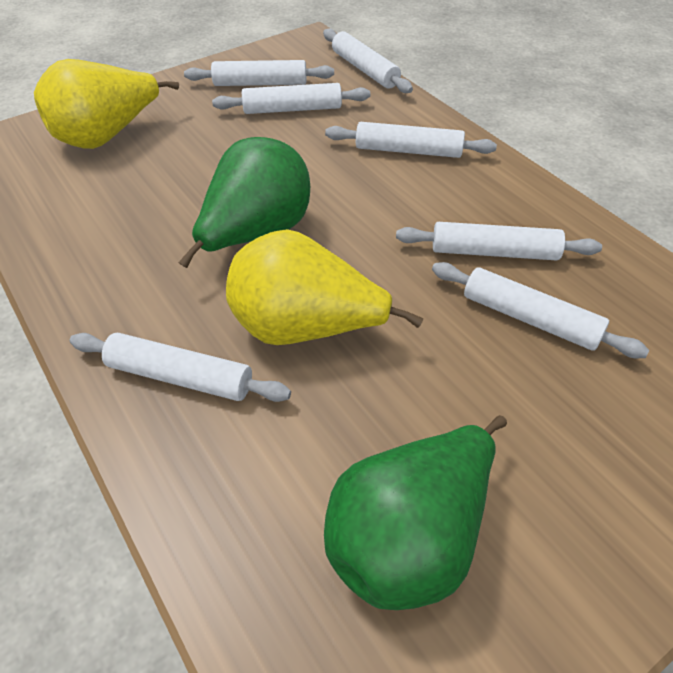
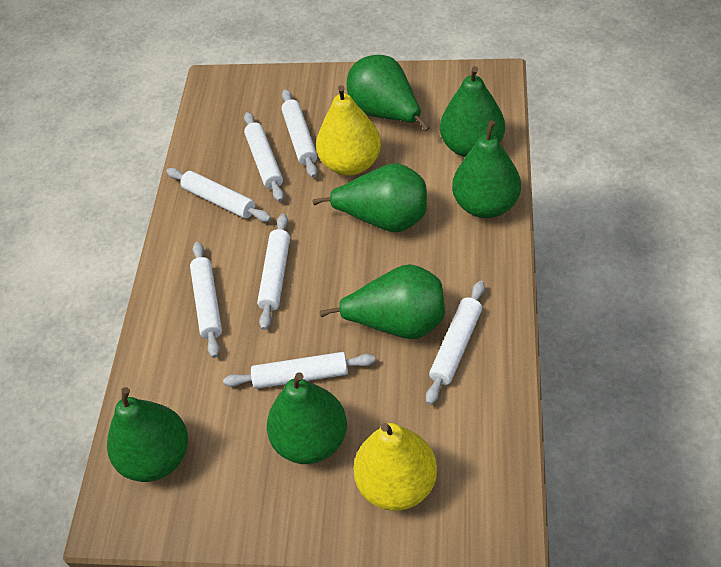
green pear: 2 -> 7

